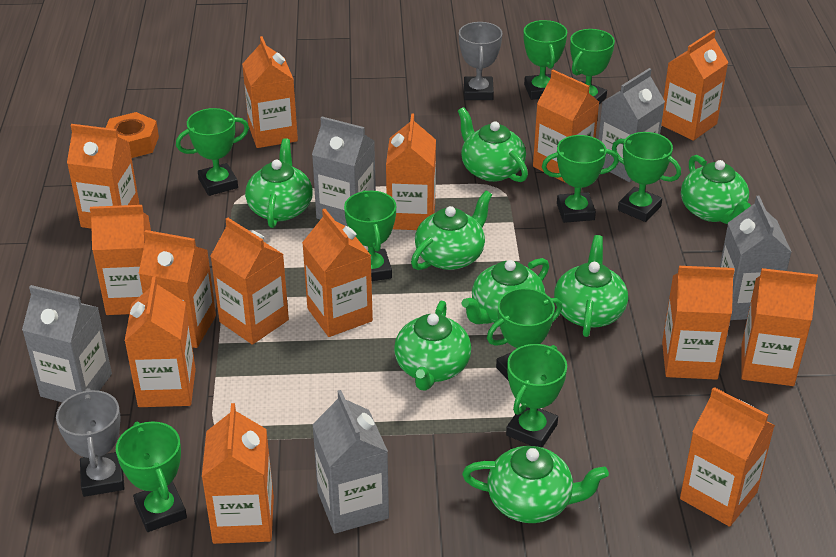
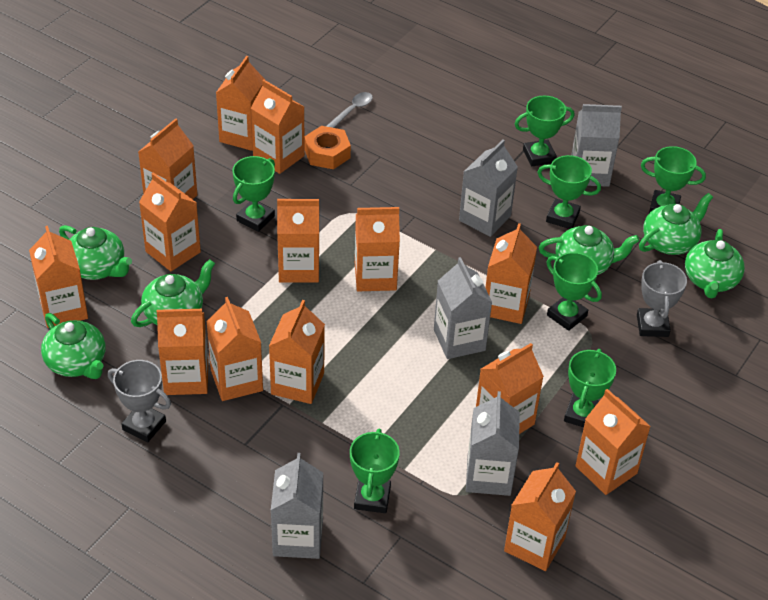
green teapot: 8 -> 6
green trophy: 9 -> 7
grey spoon: 0 -> 1

